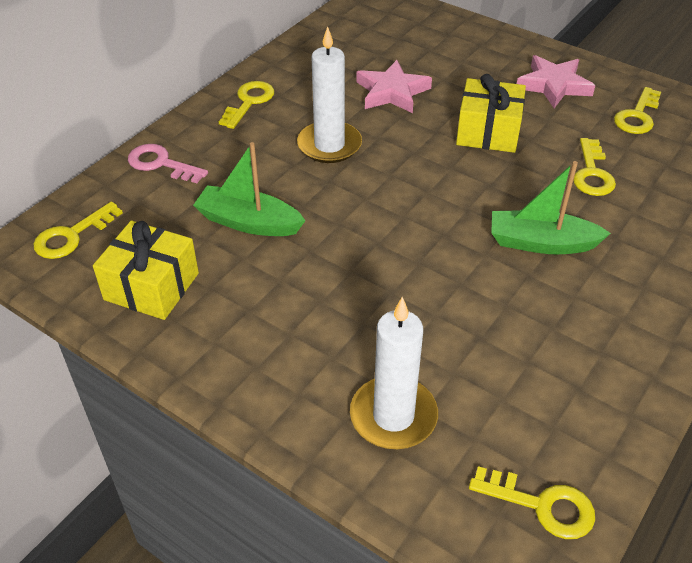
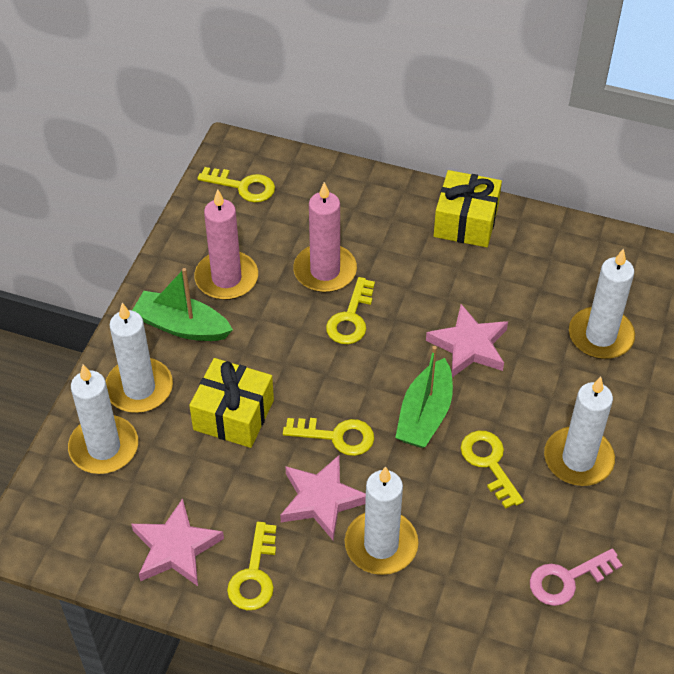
pink candle: 0 -> 2
pink star: 2 -> 3
white candle: 2 -> 5

